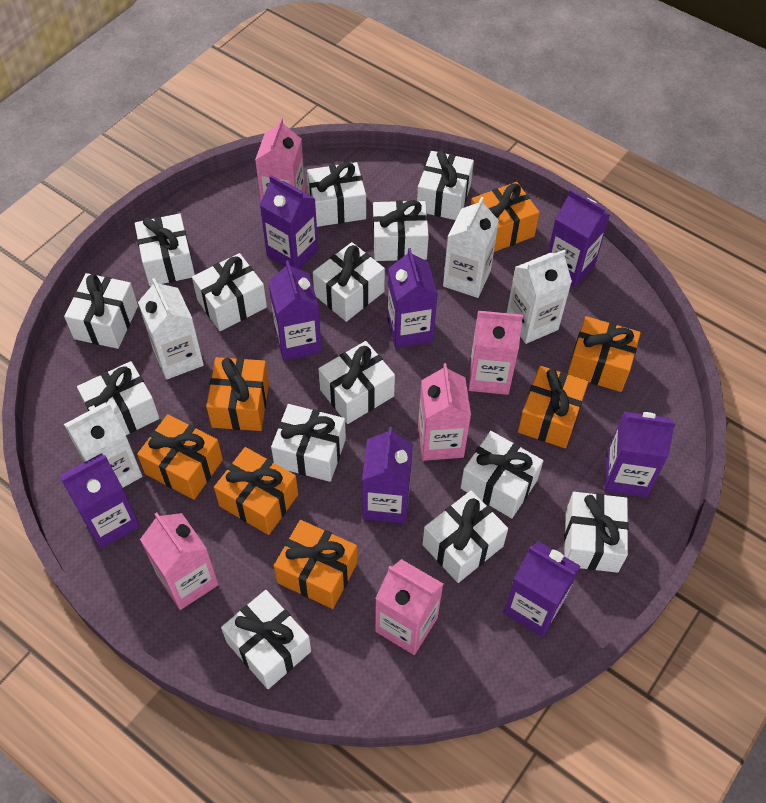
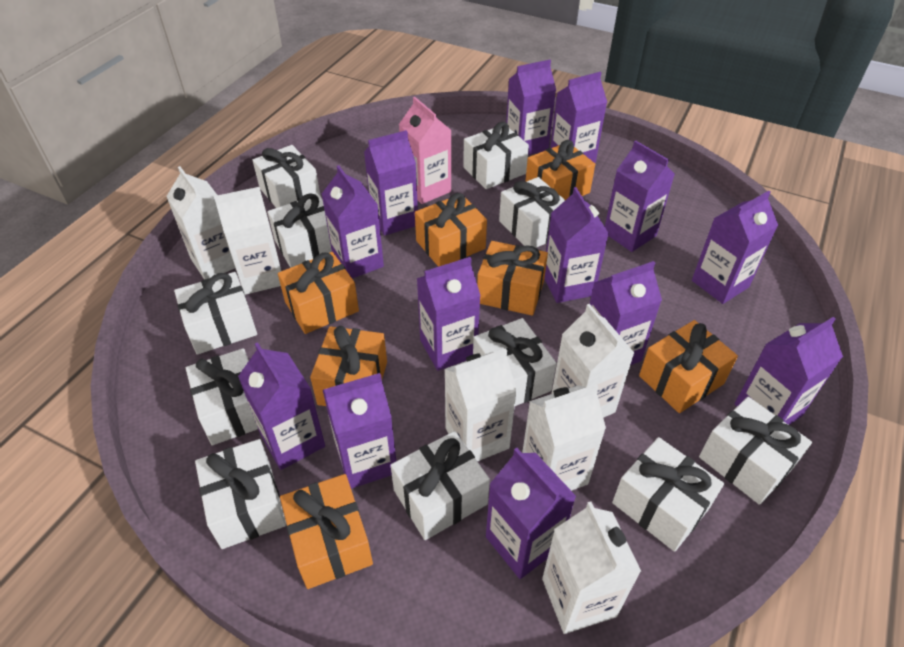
pink carton: 5 -> 1
purple carton: 8 -> 13
white carton: 4 -> 6
white gift: 14 -> 11

